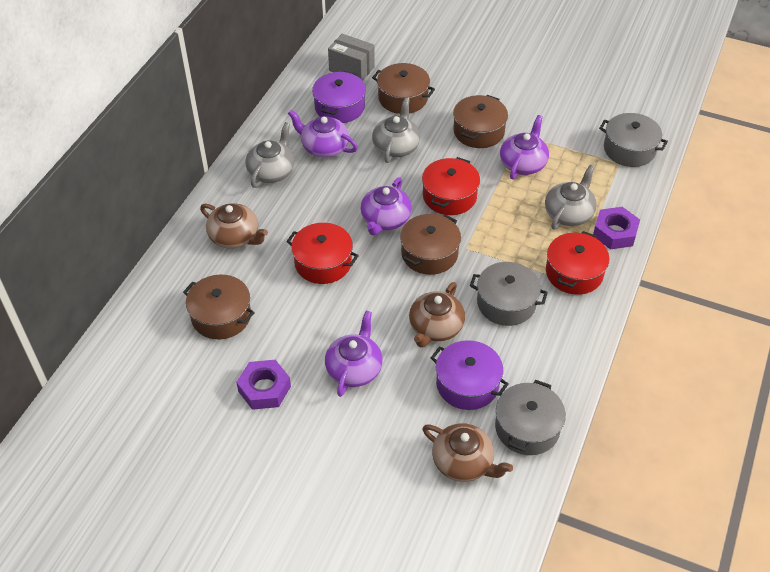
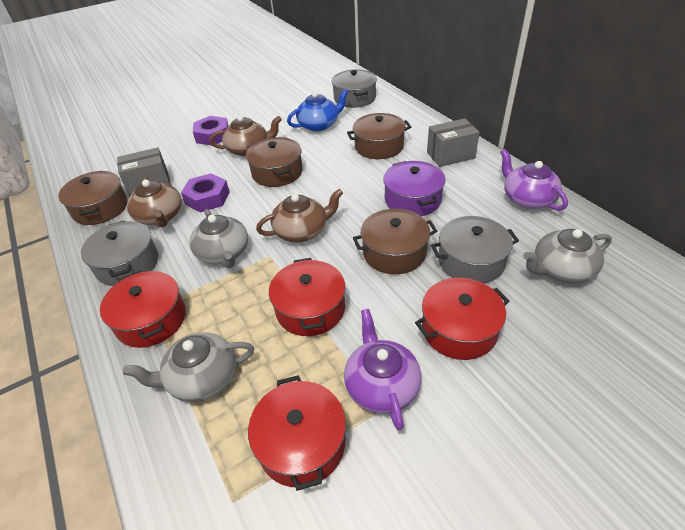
blue teapot: 0 -> 1
grey box: 1 -> 2
purple pot: 2 -> 1
purple teapot: 4 -> 2
red pot: 3 -> 4

